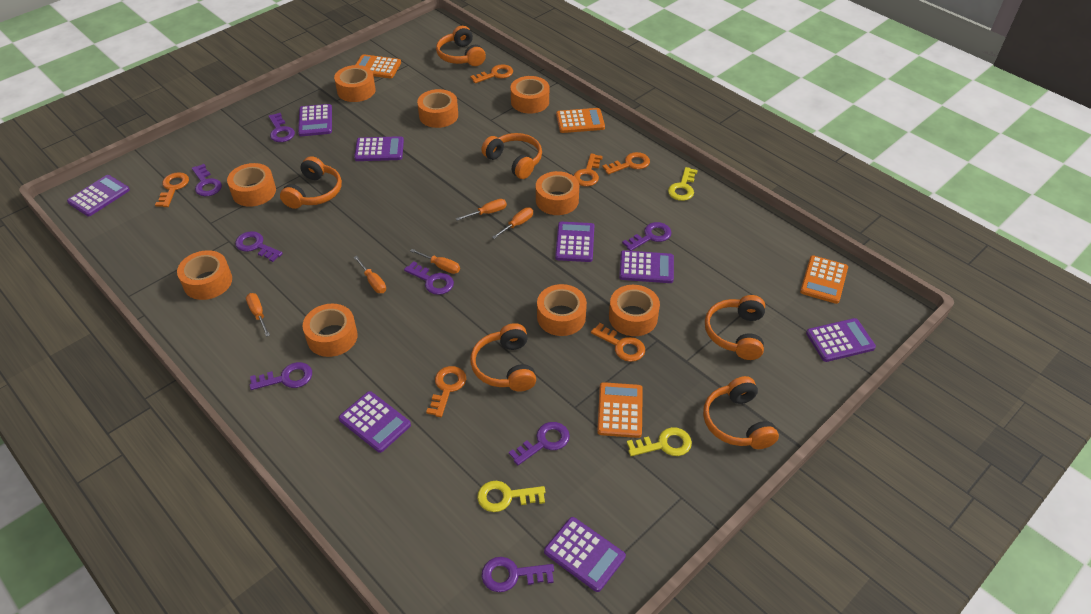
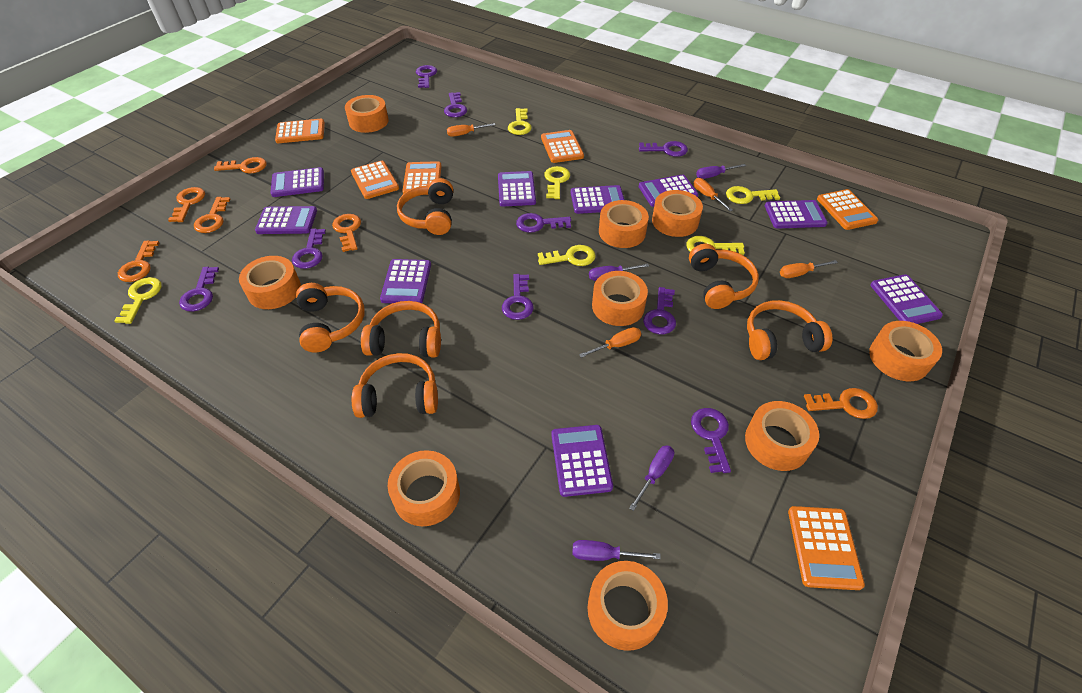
orange calculator: 4 -> 6
orange screwdriver: 5 -> 4
purple calculator: 8 -> 9
purple key: 8 -> 9
purple screwdriver: 0 -> 4
yellow key: 3 -> 6

